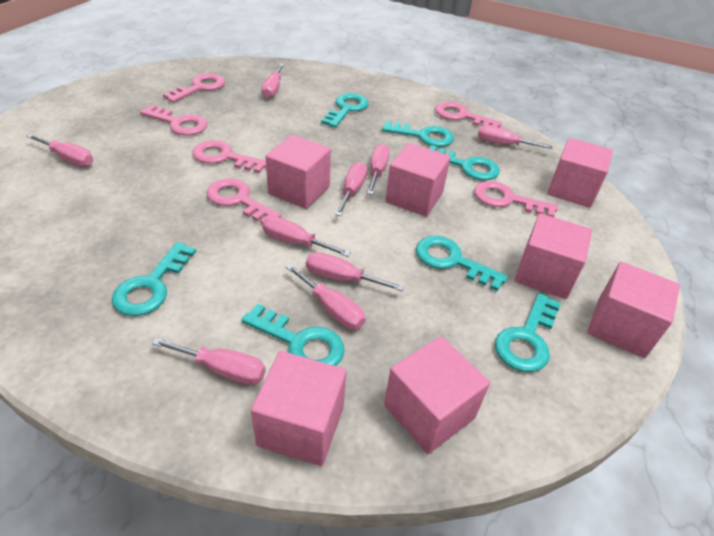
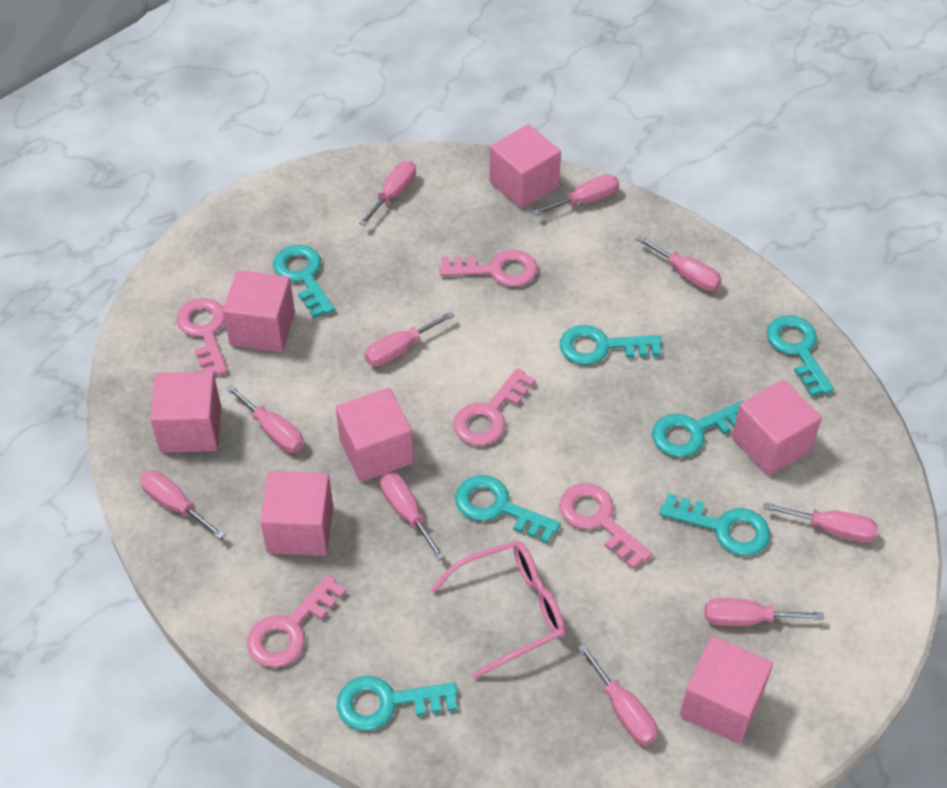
pink glasses: 0 -> 1
pink key: 6 -> 5
pink screwdriver: 9 -> 10

